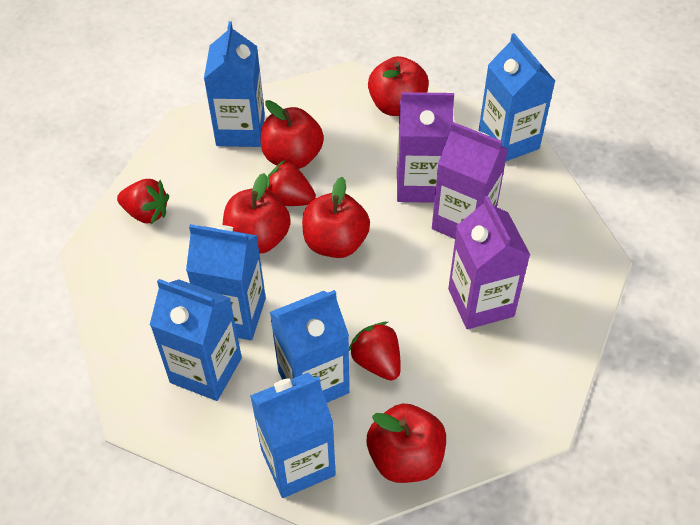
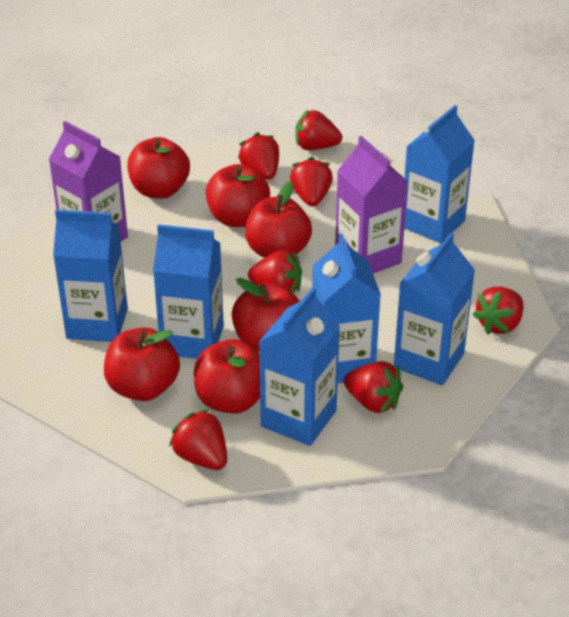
purple carton: 3 -> 2
red apple: 5 -> 6
red strawberry: 3 -> 7

